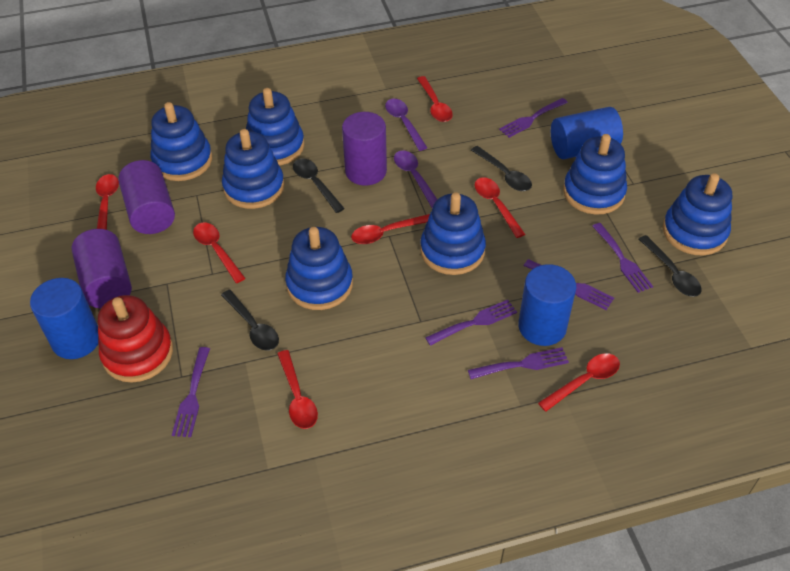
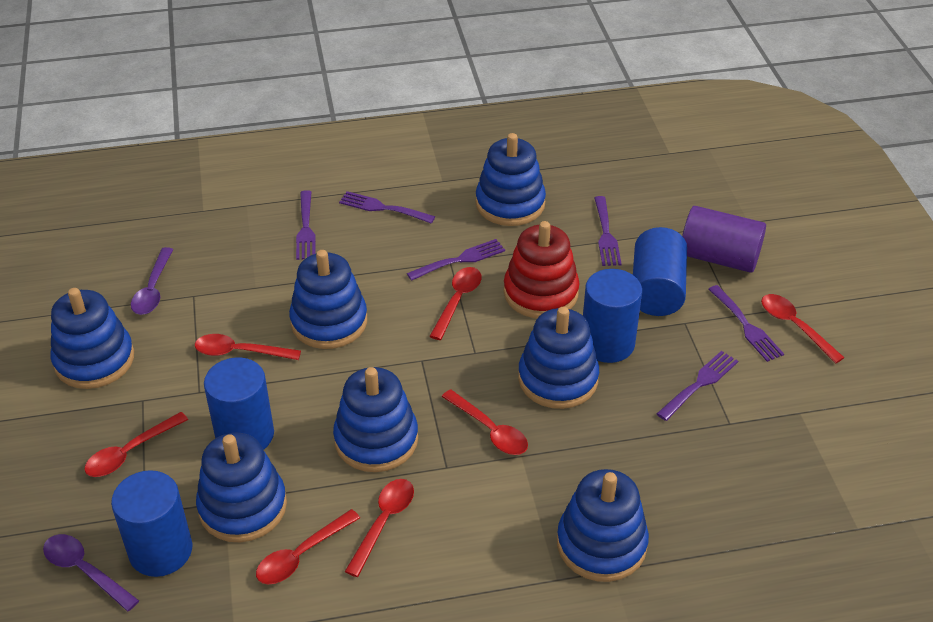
black spoon: 4 -> 0
blue cylinder: 3 -> 4
purple cylinder: 3 -> 1

